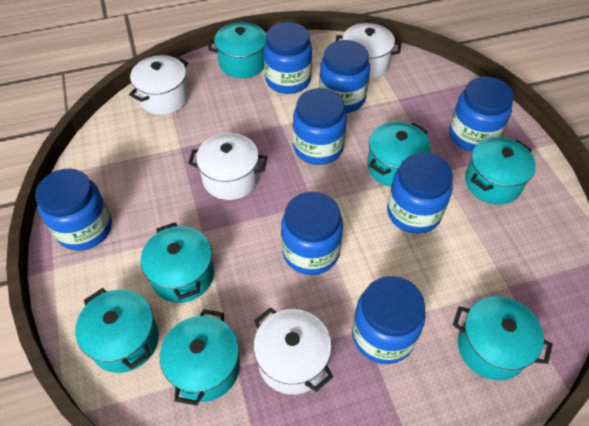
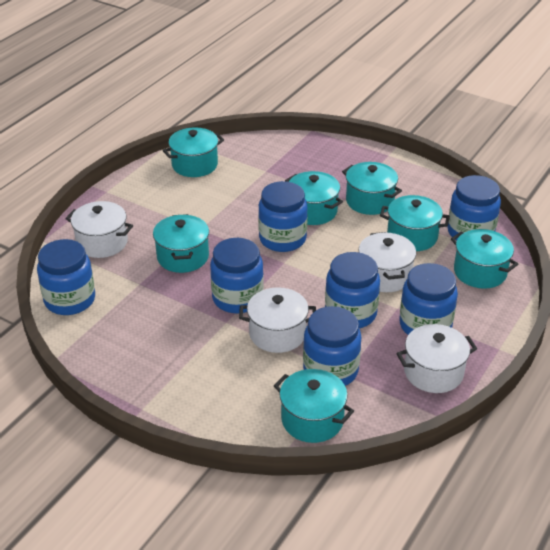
blue jar: 8 -> 7

